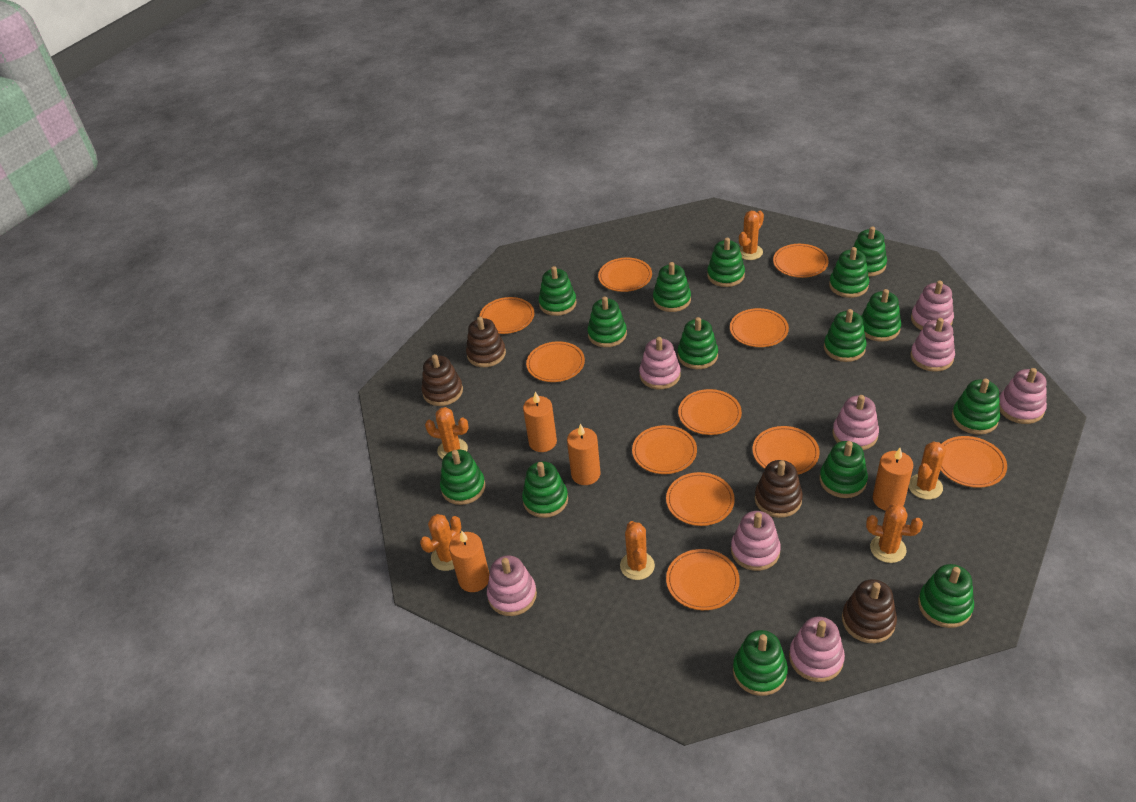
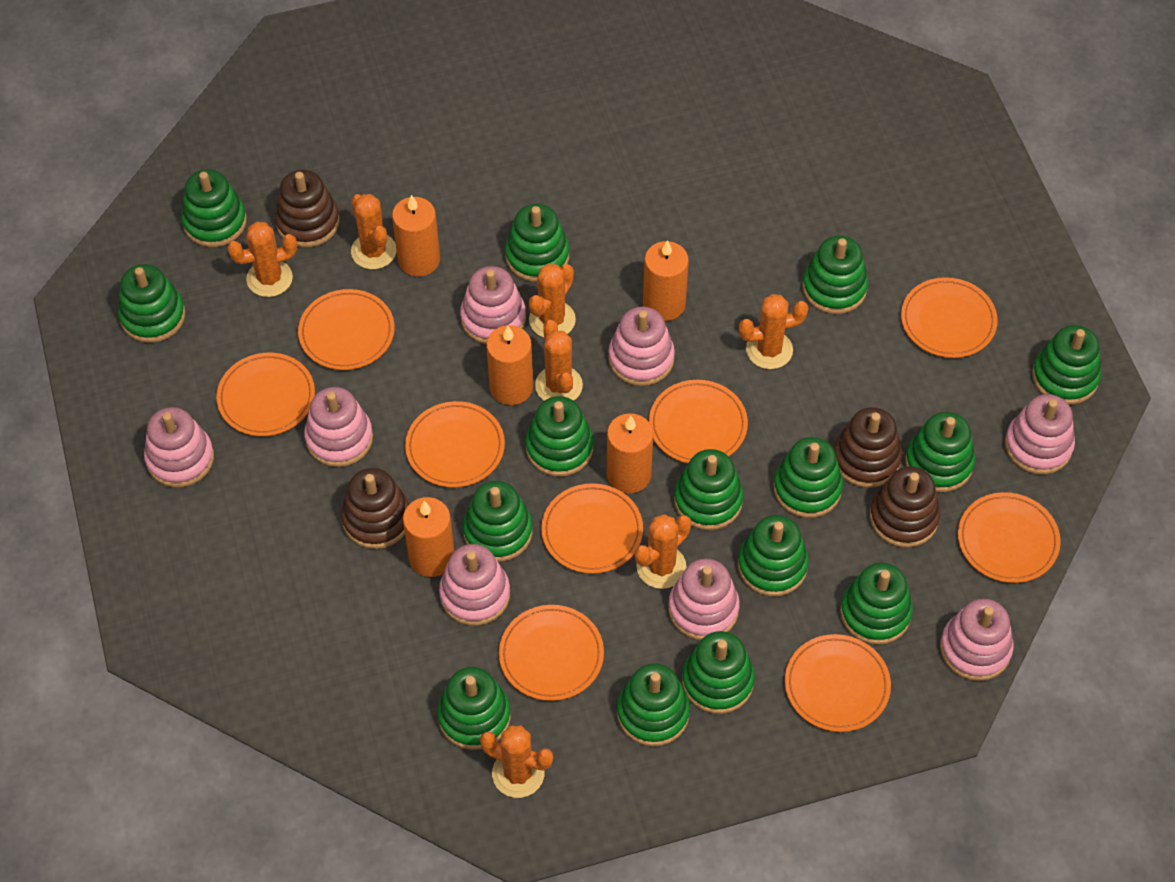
orange cactus: 6 -> 7
orange candle: 4 -> 5
orange plate: 11 -> 9

